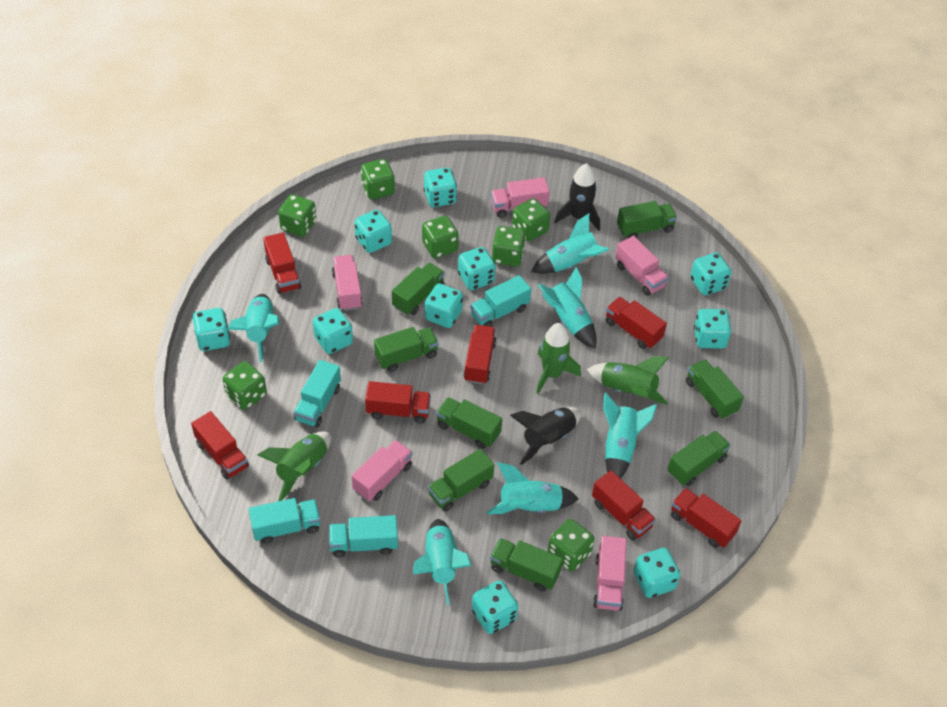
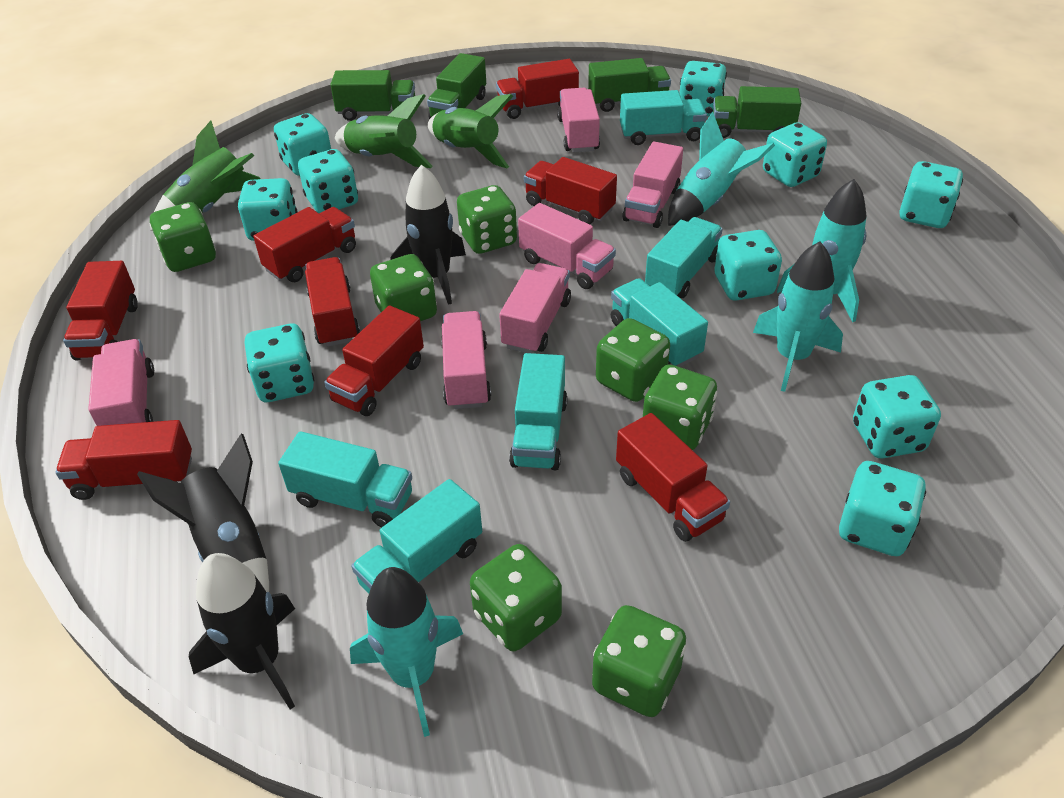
black rocket: 2 -> 3
green truck: 8 -> 4
pink truck: 5 -> 6
red truck: 7 -> 8
turquoise rocket: 6 -> 4
turquoise truck: 4 -> 6

